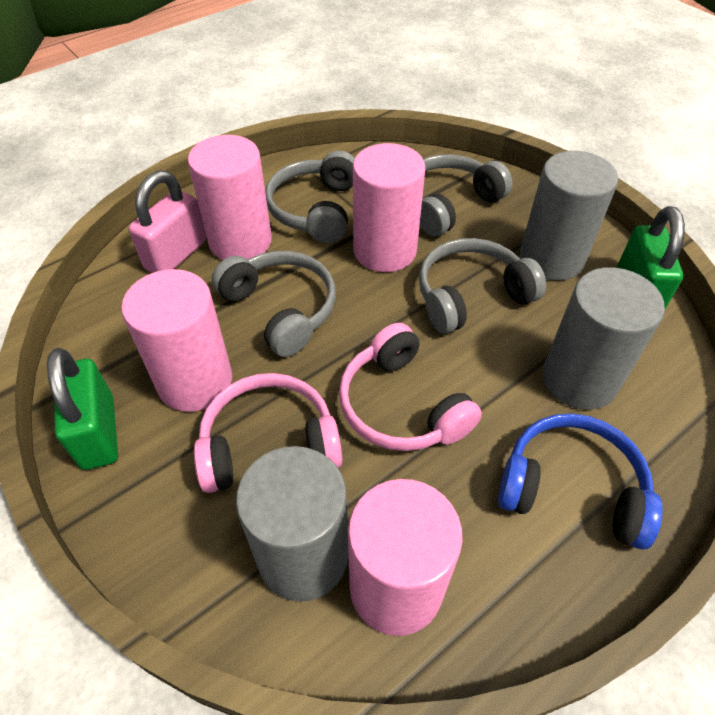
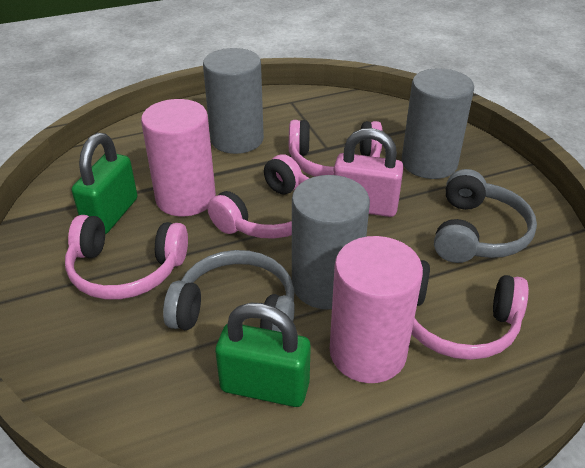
blue headphones: 1 -> 0
grey headphones: 4 -> 2
pink cylinder: 4 -> 2
pink headphones: 2 -> 4

